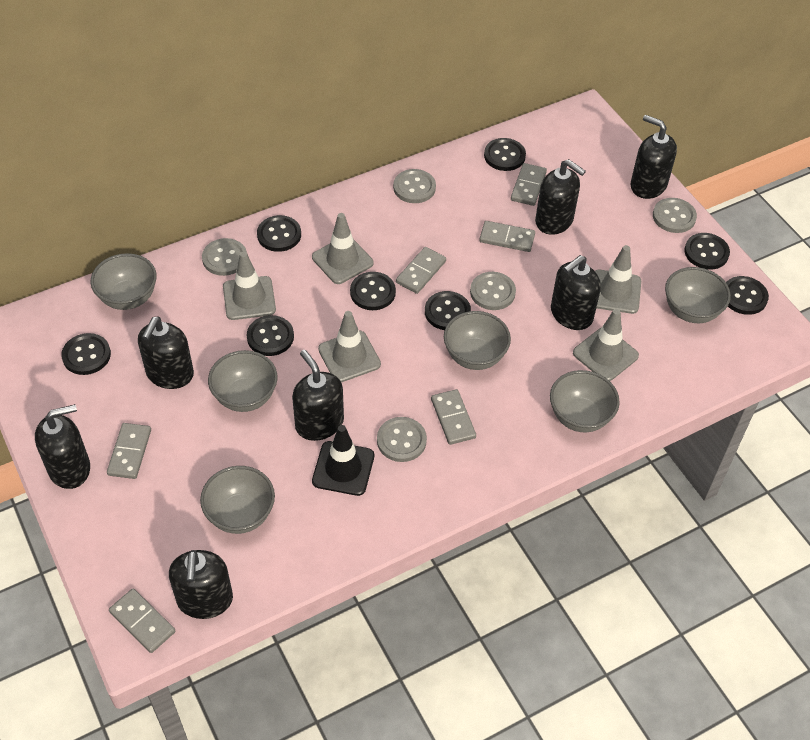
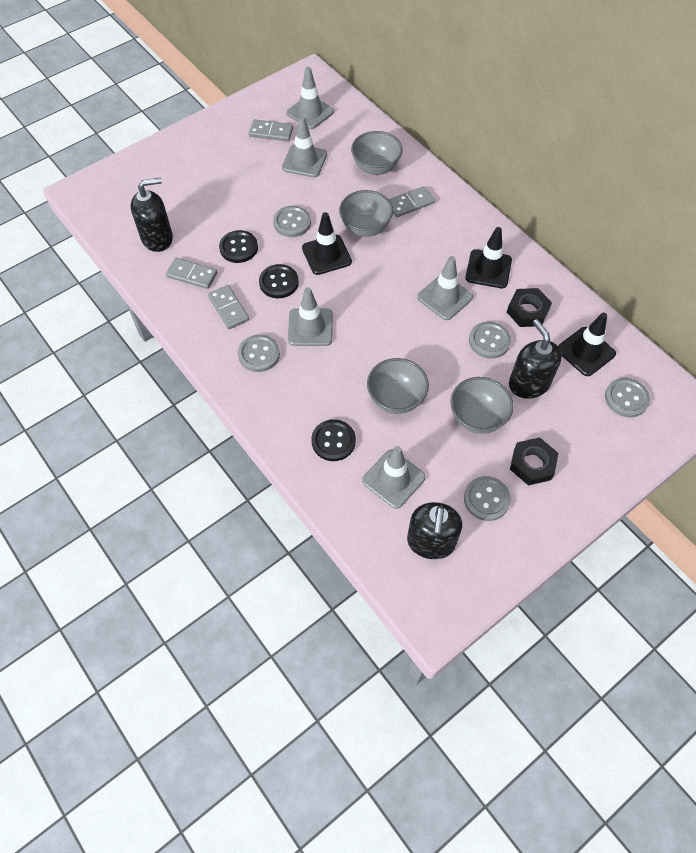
black button: 8 -> 3
black nut: 0 -> 2
black soap dispenser: 7 -> 3
black traffic cone: 1 -> 3
grey bowl: 6 -> 4
grey domino: 6 -> 4

